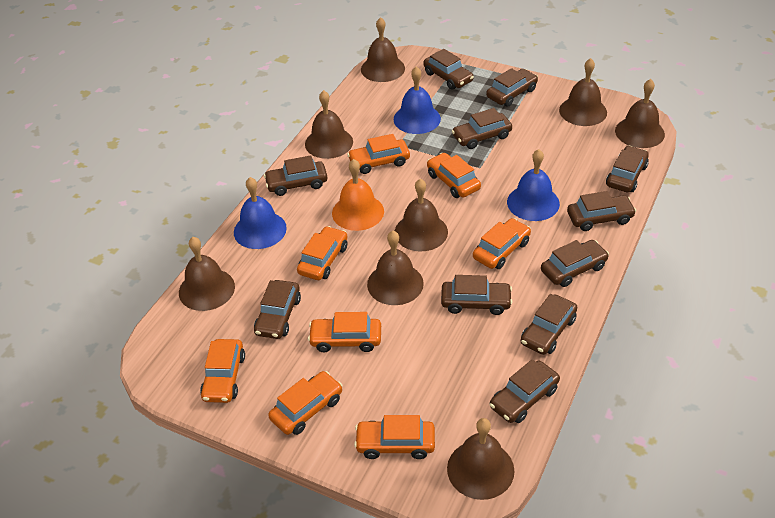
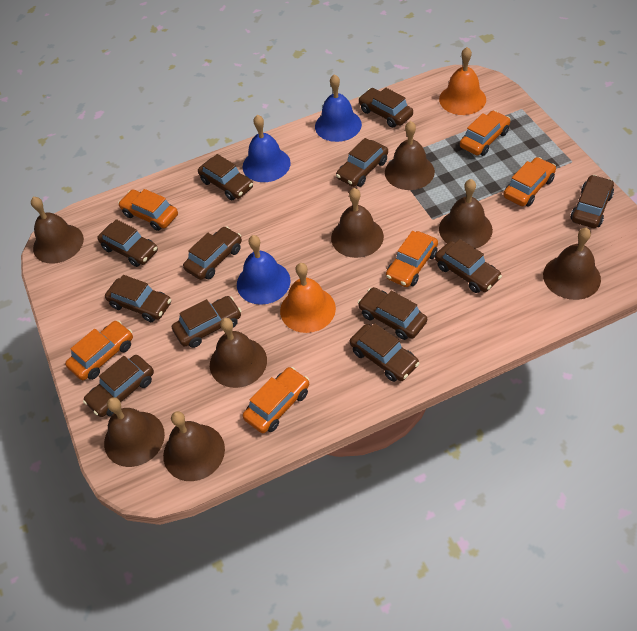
brown car: 11 -> 12
orange bell: 1 -> 2
orange car: 8 -> 6

